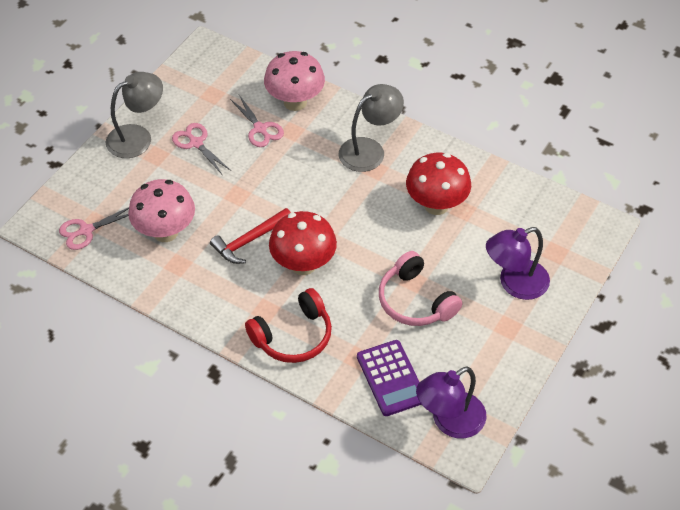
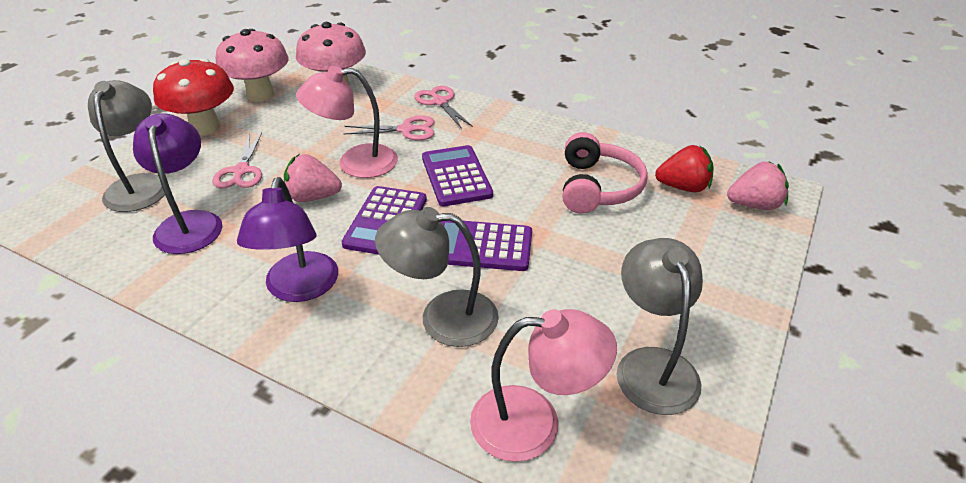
grey lamp: 2 -> 3
pink lamp: 0 -> 2
pink strawberry: 0 -> 2
purple calculator: 1 -> 3
red hammer: 1 -> 0
red headphones: 1 -> 0
red mushroom: 2 -> 1
red strawberry: 0 -> 1

